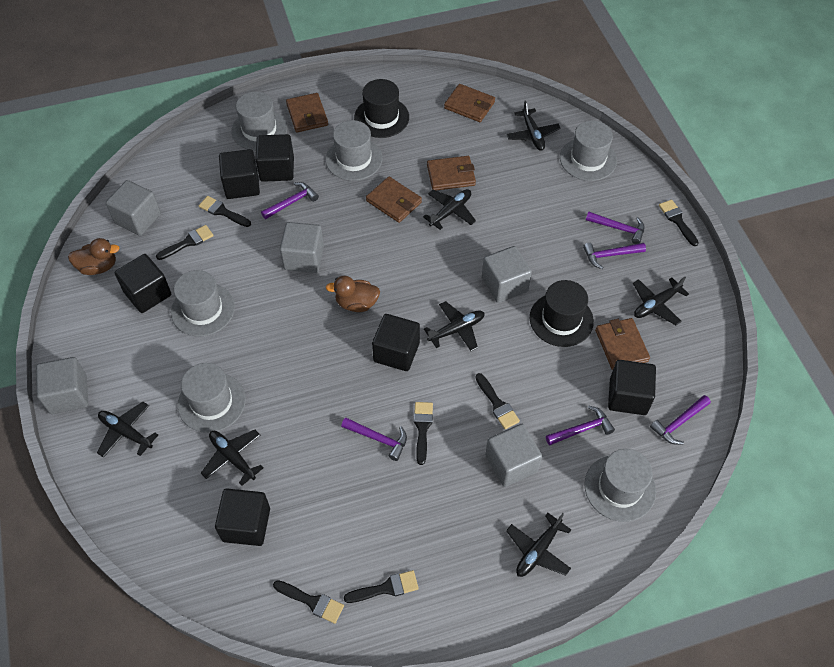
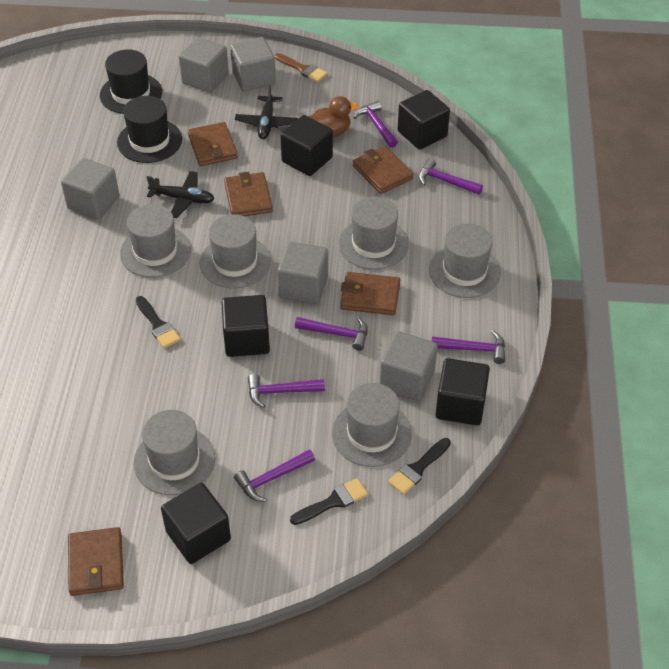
black brush: 7 -> 3
black cube: 6 -> 5
black plane: 7 -> 2
brown brush: 0 -> 1
brown duck: 2 -> 1

